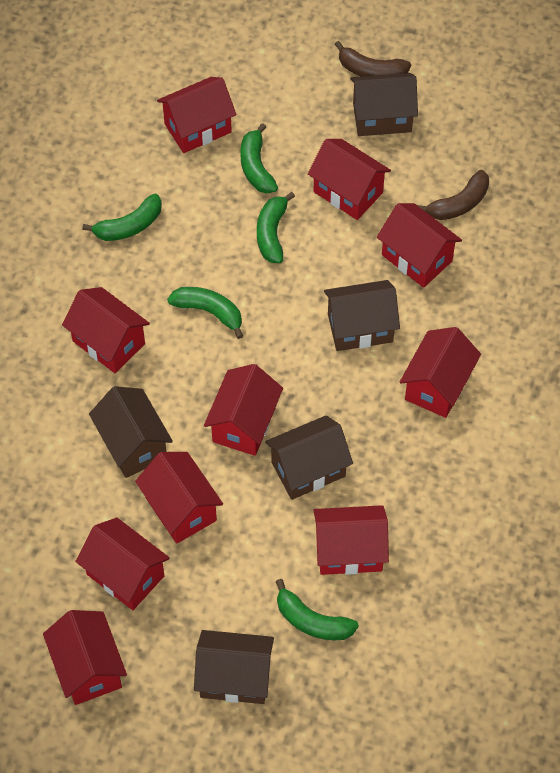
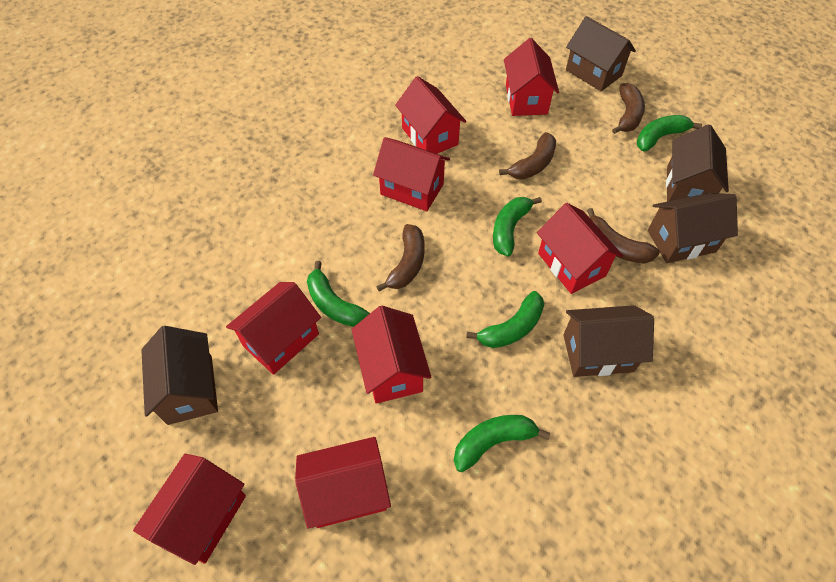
brown banana: 2 -> 4
red house: 10 -> 8

